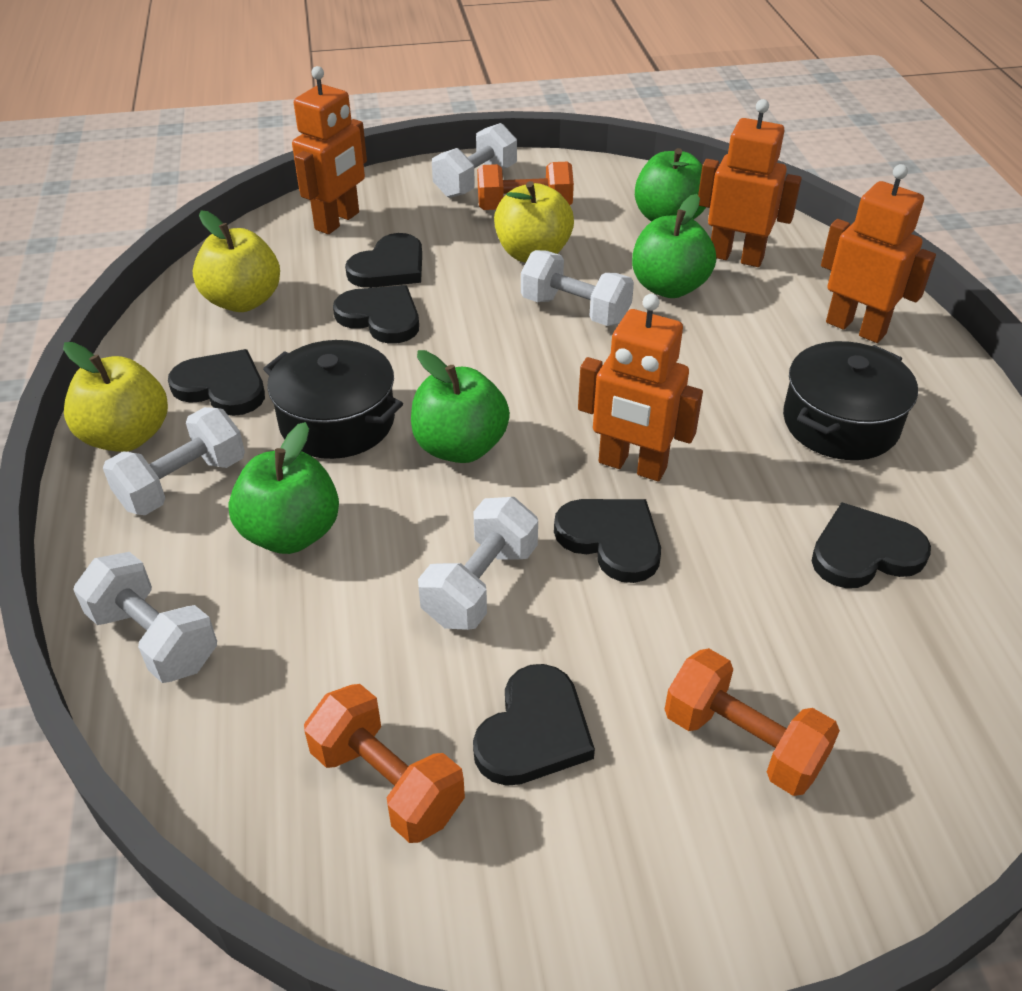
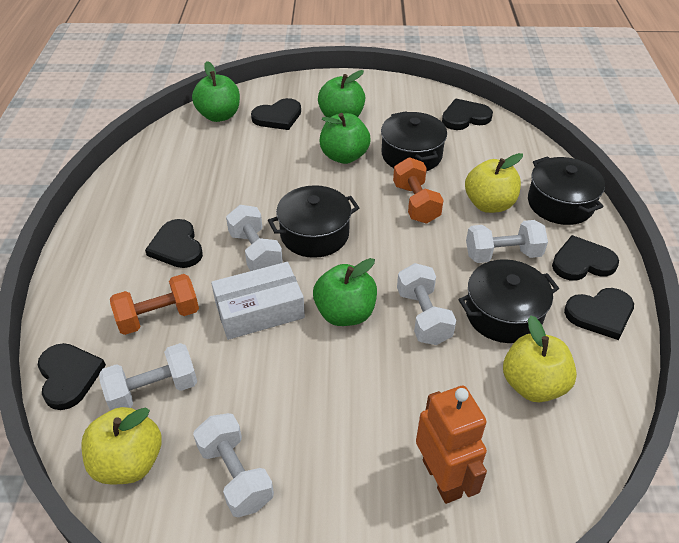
black pot: 2 -> 4
orange dumbbell: 3 -> 2
orange robot: 4 -> 1
white box: 0 -> 1

